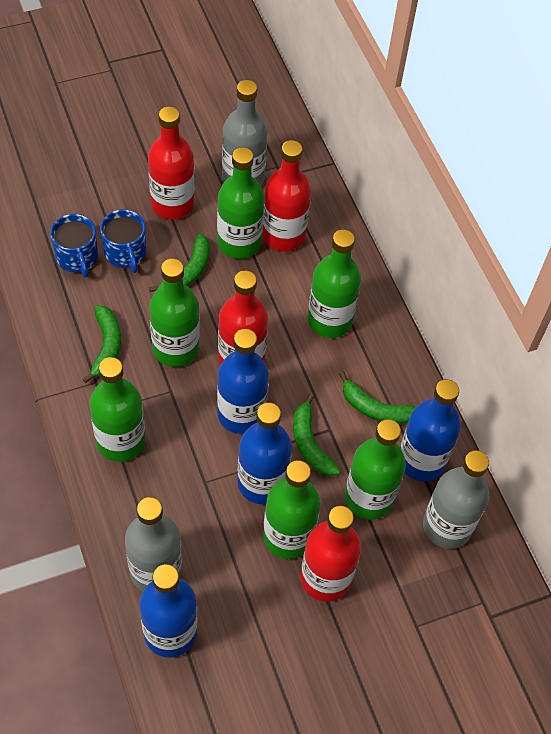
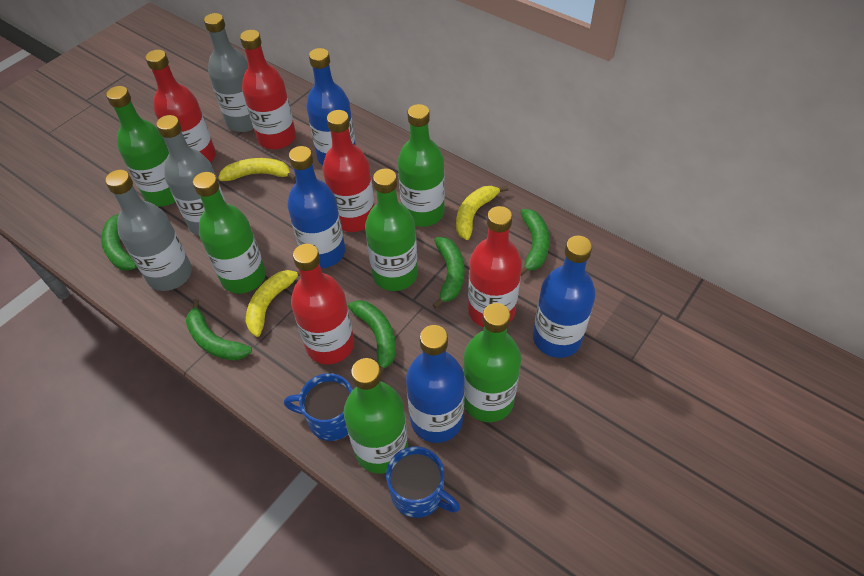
green banana: 4 -> 5
red bottle: 4 -> 5
yellow banana: 0 -> 3

